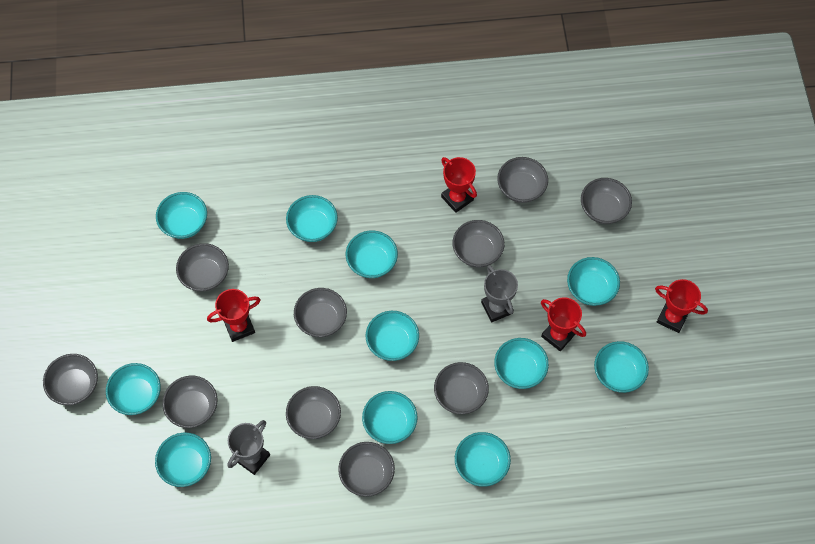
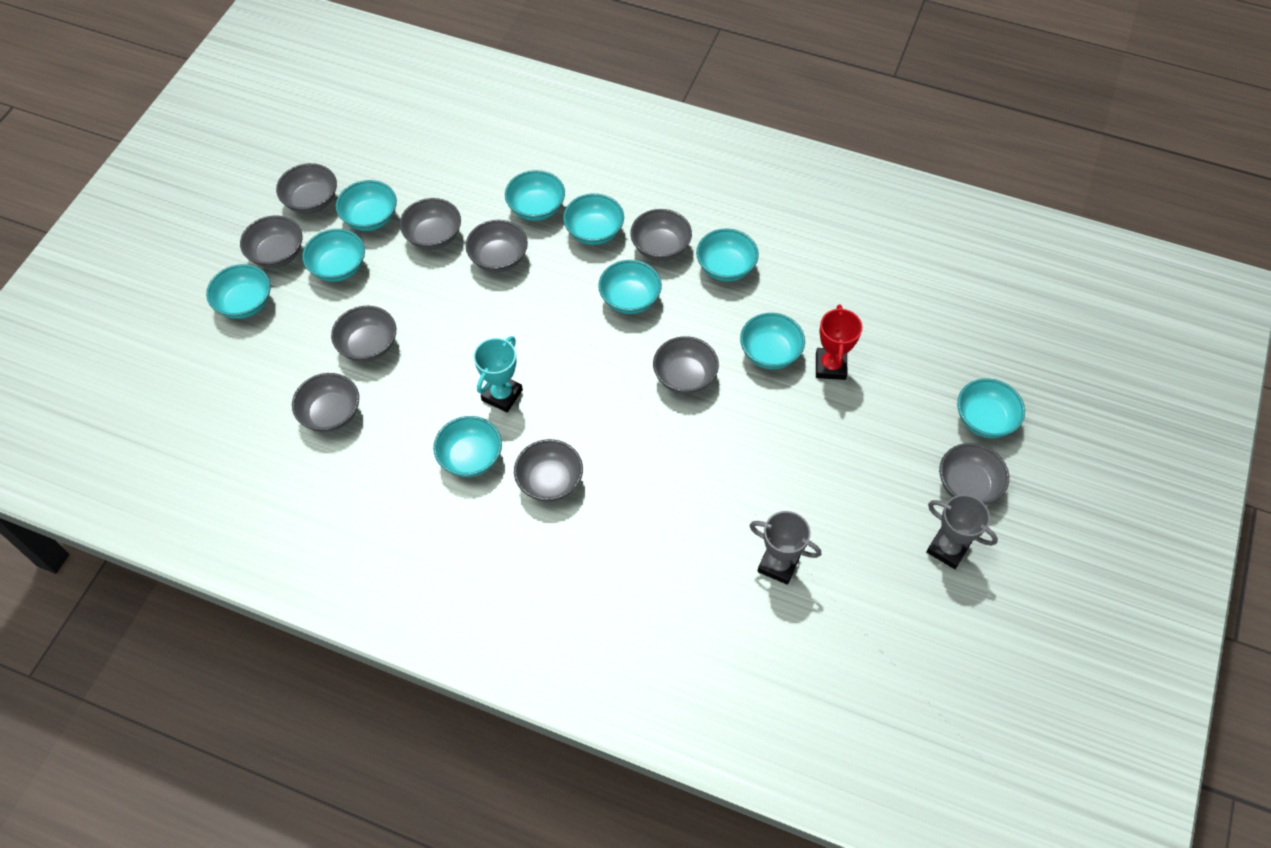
red trophy: 4 -> 1
turquoise bowl: 11 -> 10
turquoise trophy: 0 -> 1

